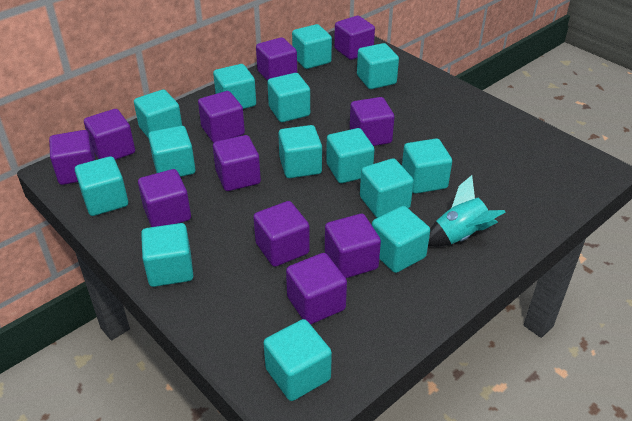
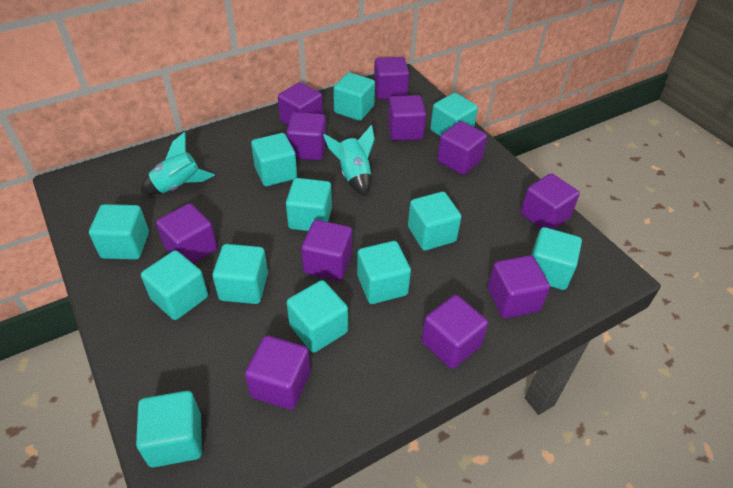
turquoise cube: 14 -> 12
turquoise rocket: 1 -> 2

